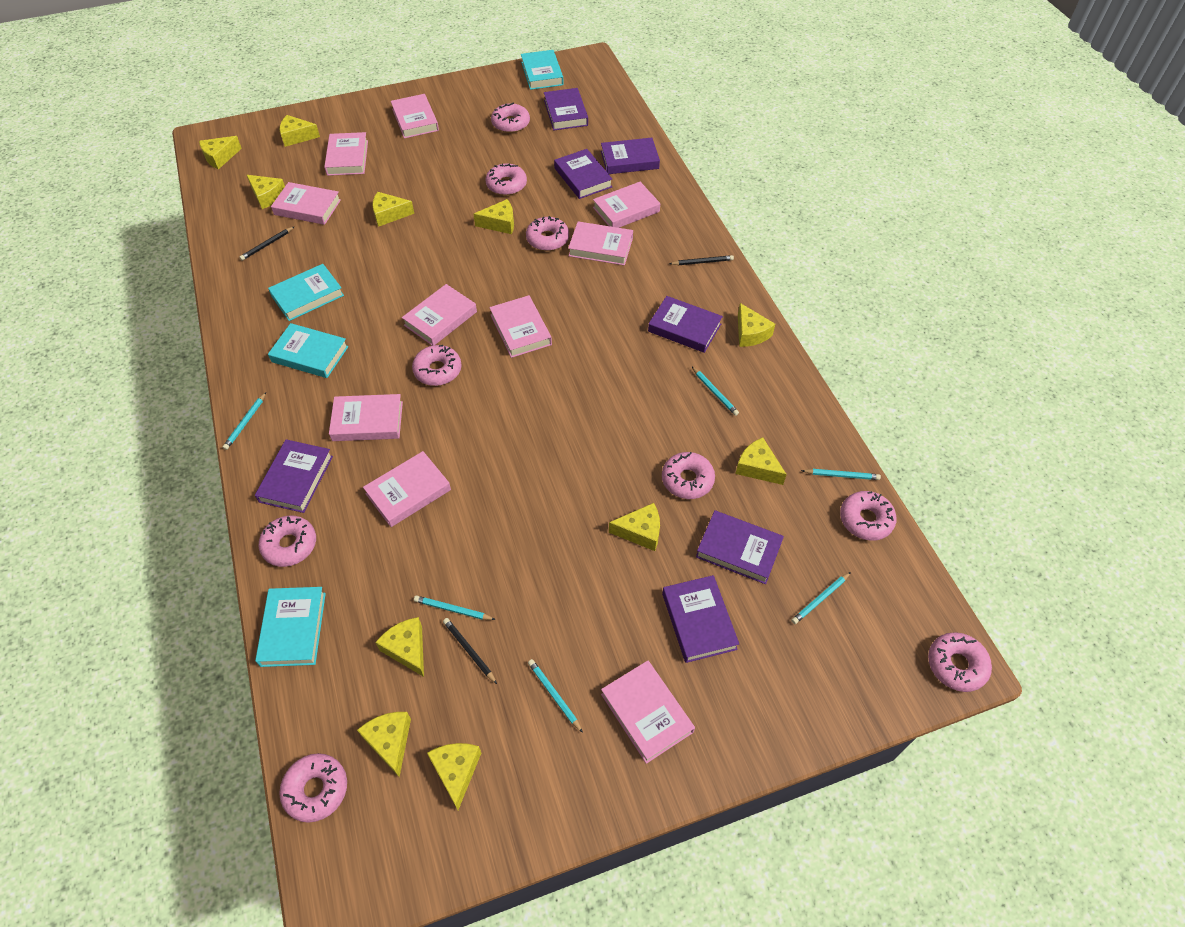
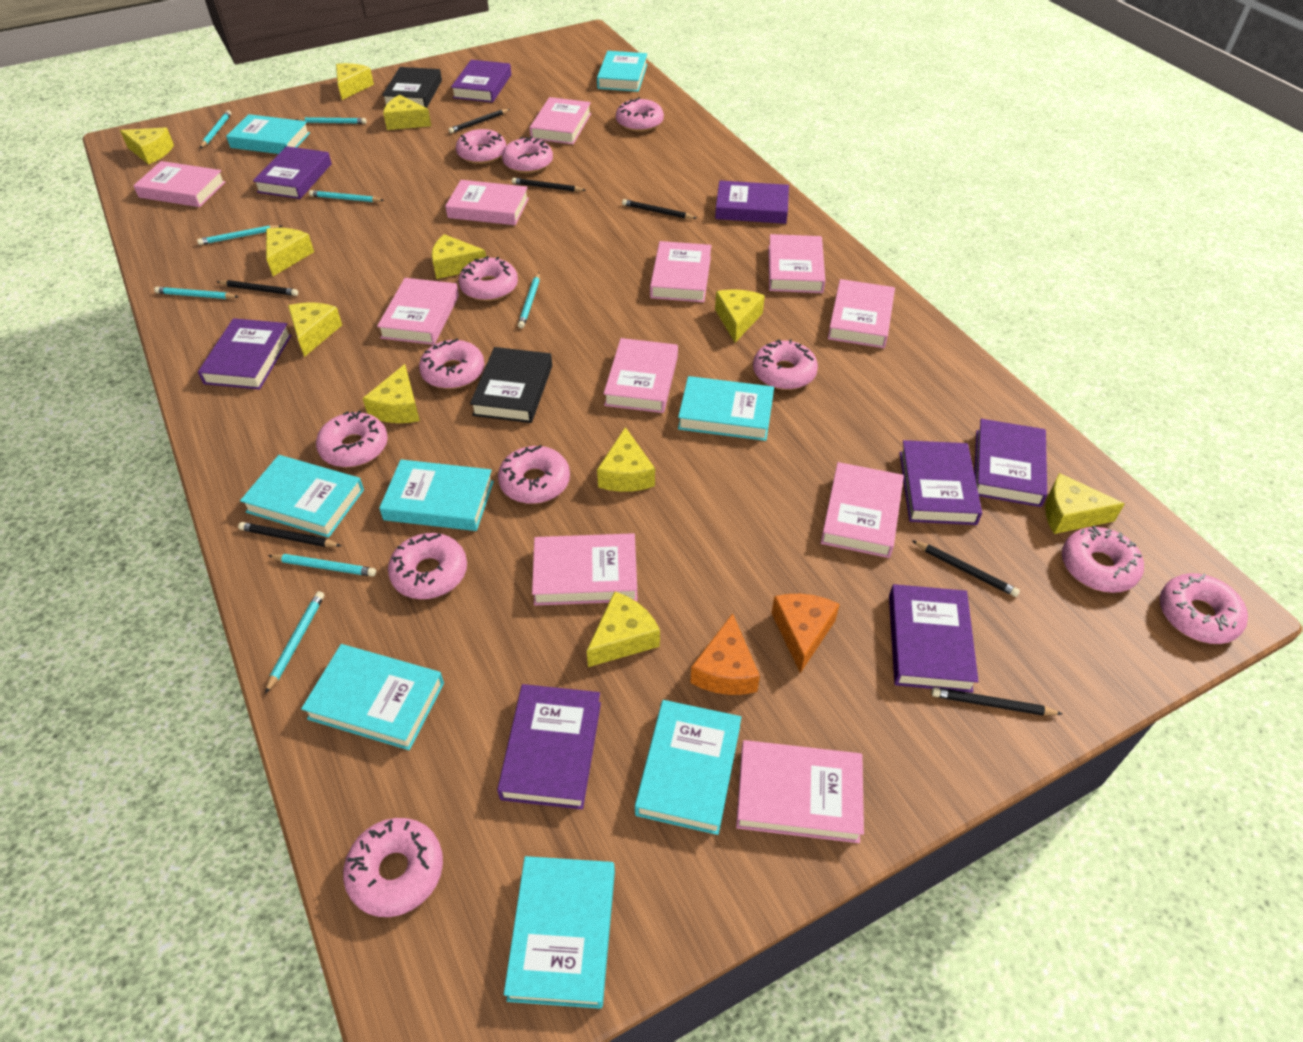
black book: 0 -> 2
black pencil: 3 -> 7
orange cheese: 0 -> 2
pink book: 10 -> 11
pink donut: 9 -> 12
purple book: 7 -> 8
turquoise book: 4 -> 8
turquoise pencil: 6 -> 8

